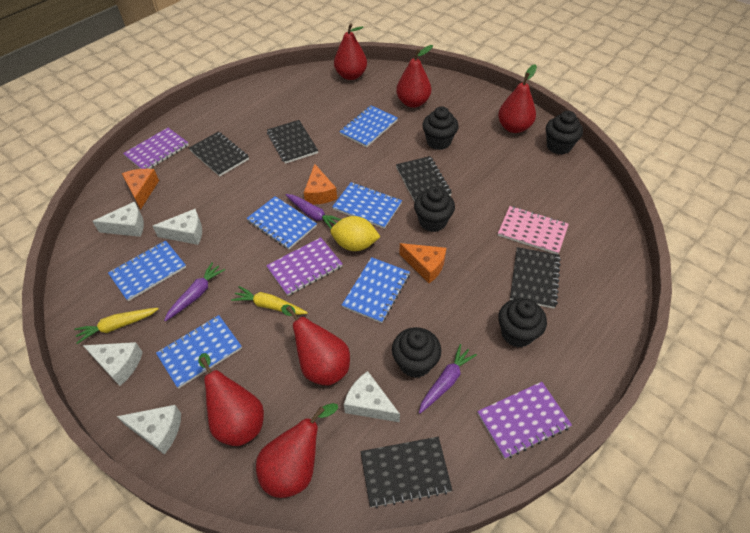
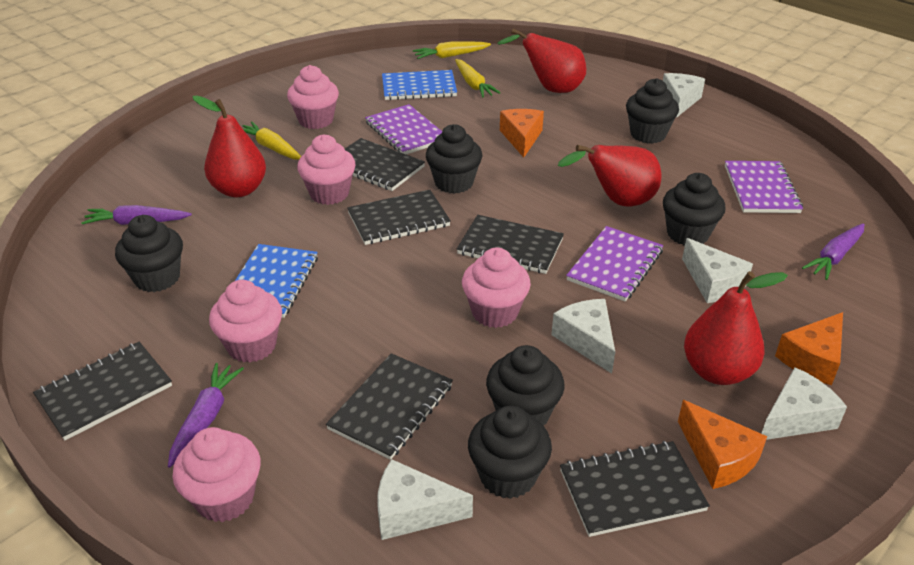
black cupcake: 5 -> 6
black notebook: 5 -> 6
blue notebook: 6 -> 2
pink cupcake: 0 -> 5
pink notebook: 1 -> 0
red pear: 6 -> 4
yellow carrot: 2 -> 3
yellow lemon: 1 -> 0

